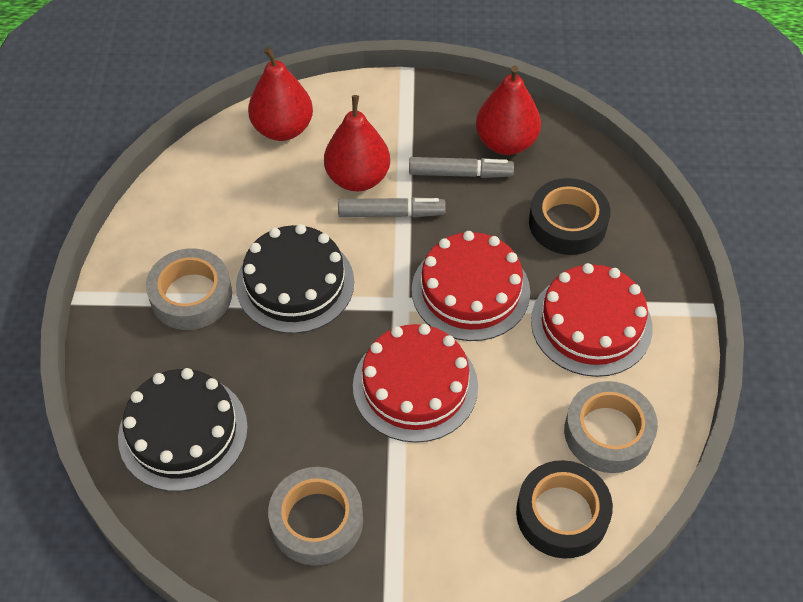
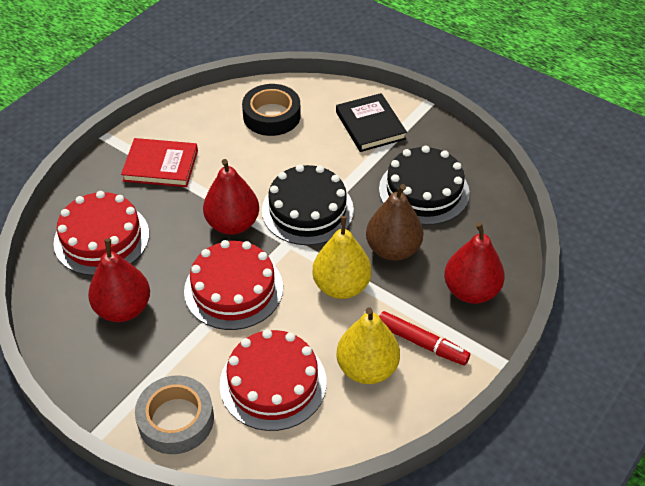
black book: 0 -> 1
black tape: 2 -> 1
brown pear: 0 -> 1
grey marker: 2 -> 0
grey tape: 3 -> 1
red book: 0 -> 1
red marker: 0 -> 1
yellow pear: 0 -> 2

